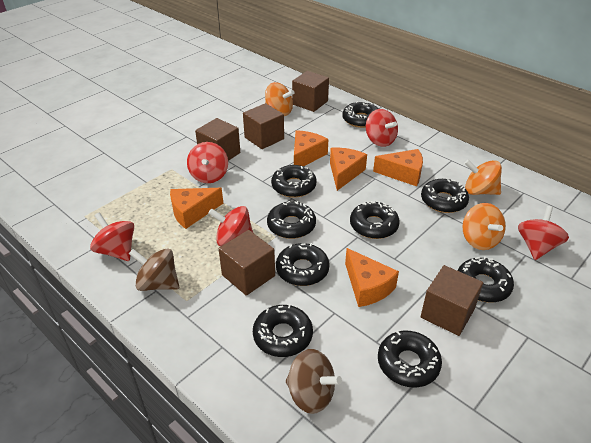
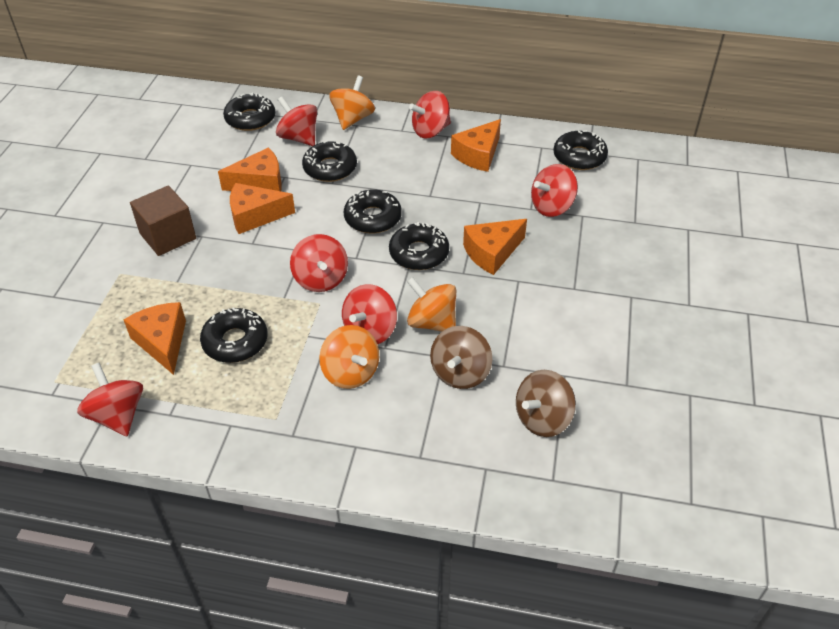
black donut: 9 -> 6
brown cube: 5 -> 1
red spinning top: 5 -> 6

